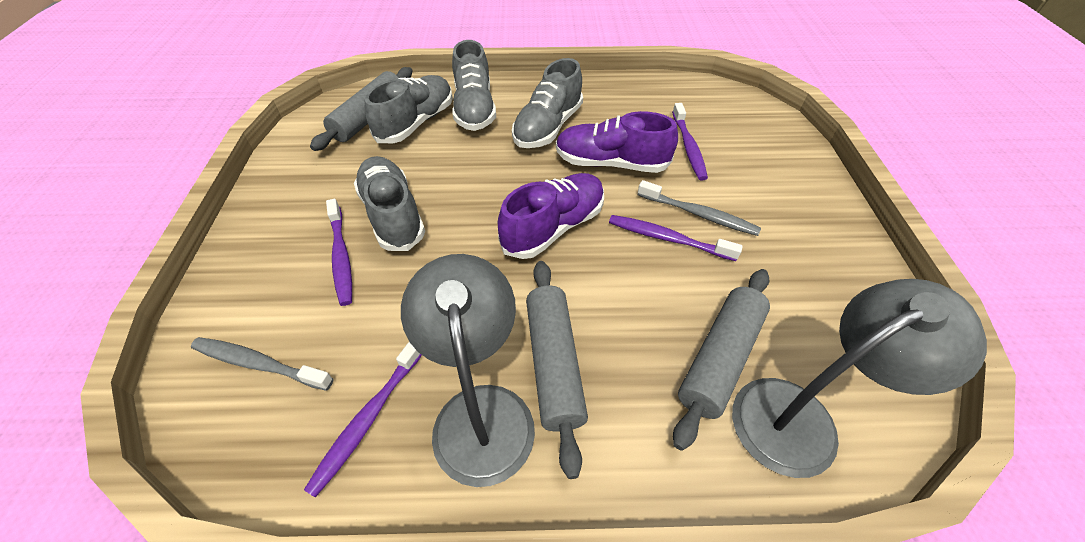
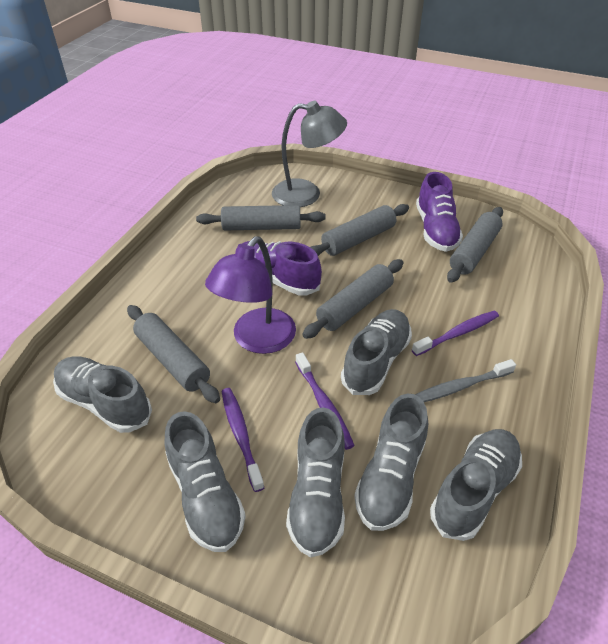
grey lamp: 2 -> 1
grey rolling pin: 3 -> 5
grey shoe: 4 -> 6
grey toothbrush: 2 -> 1
purple lamp: 0 -> 1
purple toothbrush: 4 -> 3

